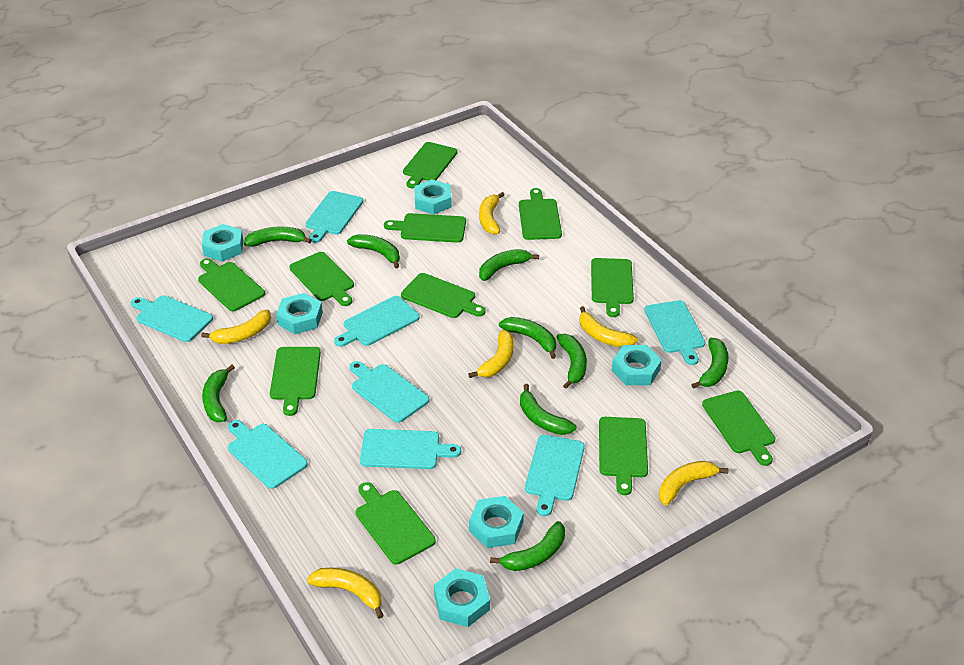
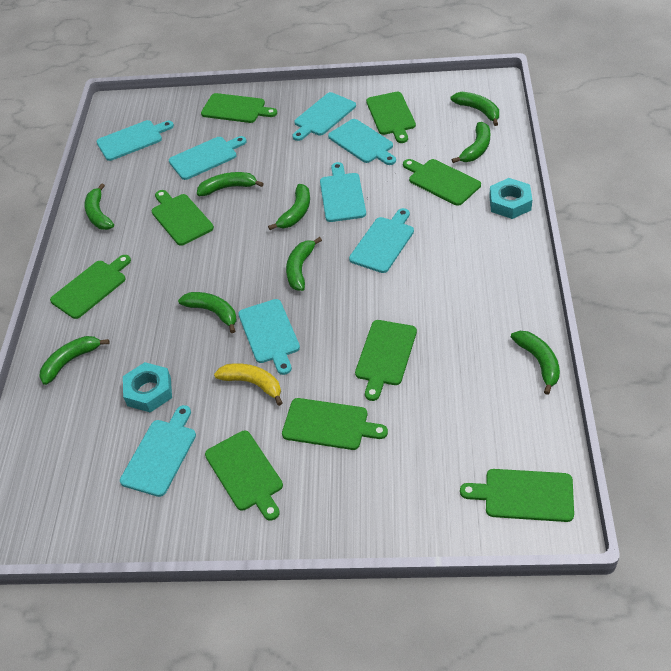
green cutting board: 11 -> 9
turquoise nut: 6 -> 2
yellow banana: 6 -> 1

